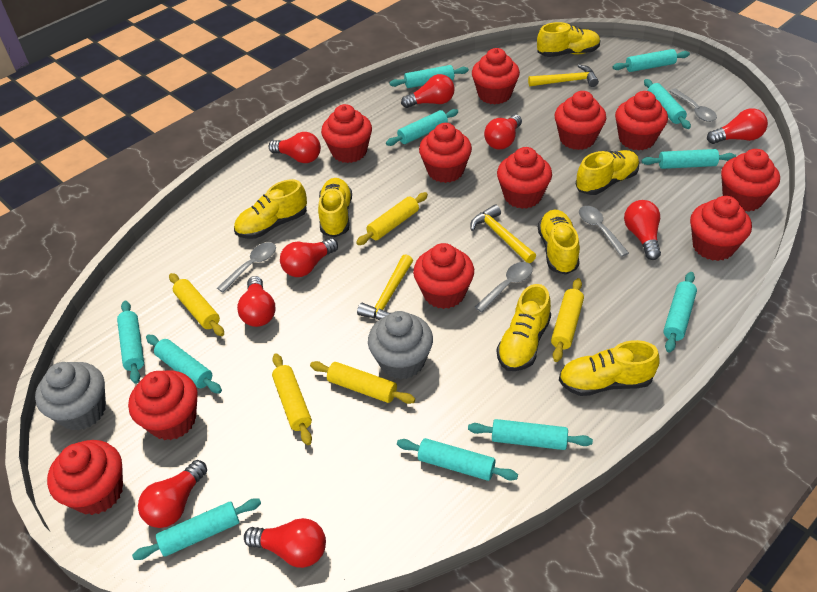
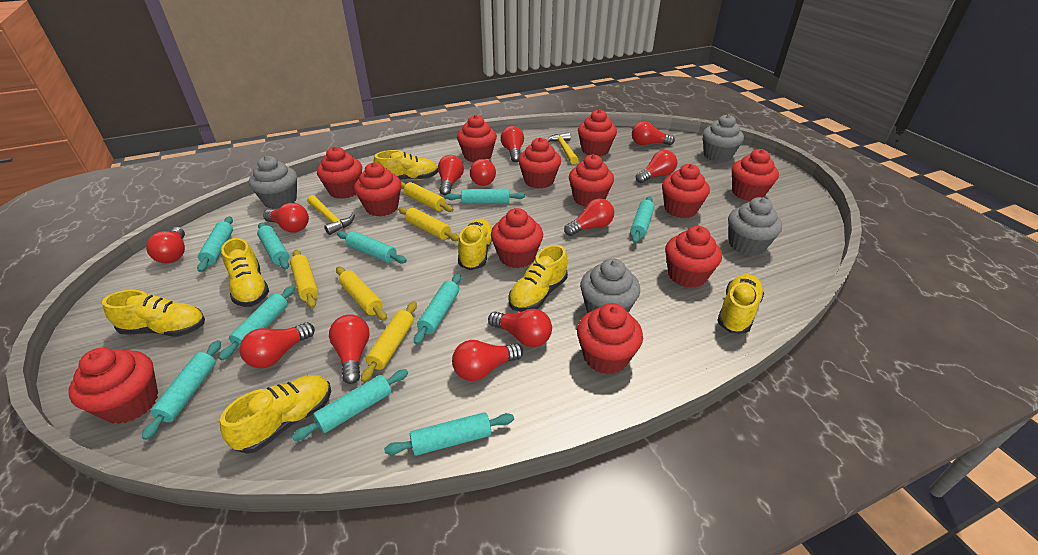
grey cupcake: 2 -> 4
grey spoon: 4 -> 0
red cupcake: 11 -> 12
red light bulb: 9 -> 12
turquoise rolling pin: 11 -> 10
yellow hammer: 3 -> 2

